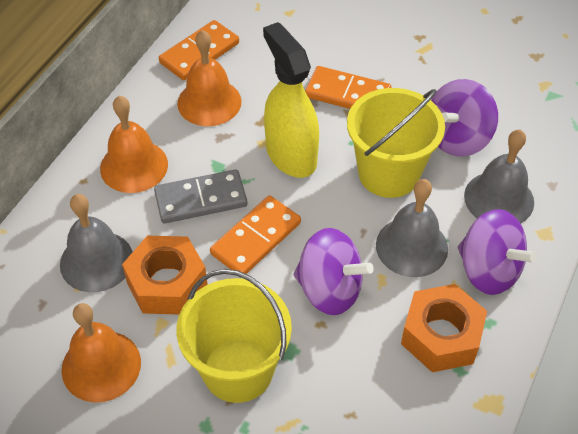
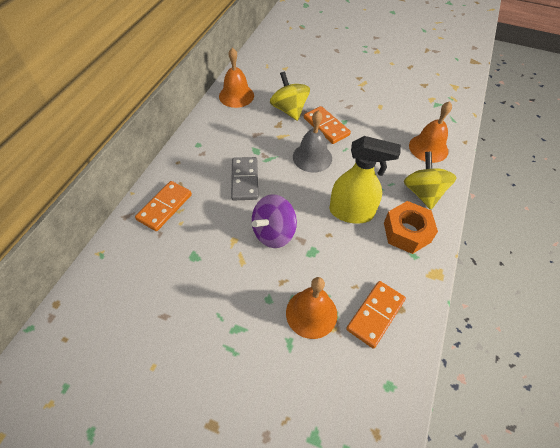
grey bell: 3 -> 1
orange nut: 2 -> 1
purple spinning top: 3 -> 1
yellow bucket: 2 -> 0
yellow spinning top: 0 -> 2

